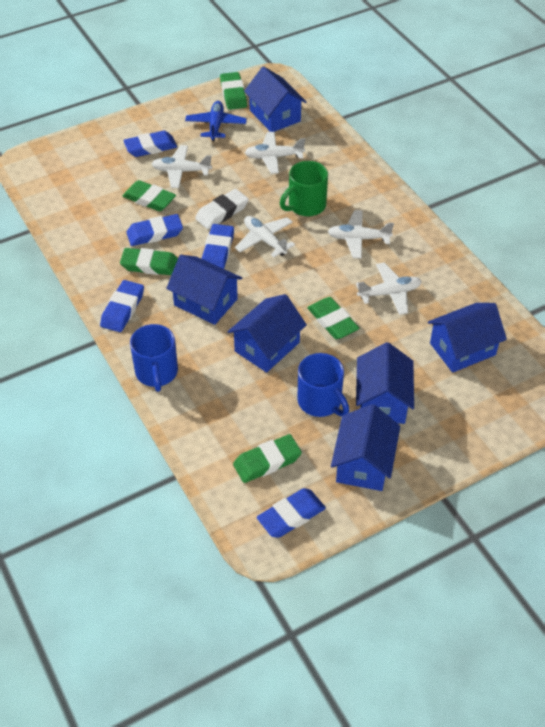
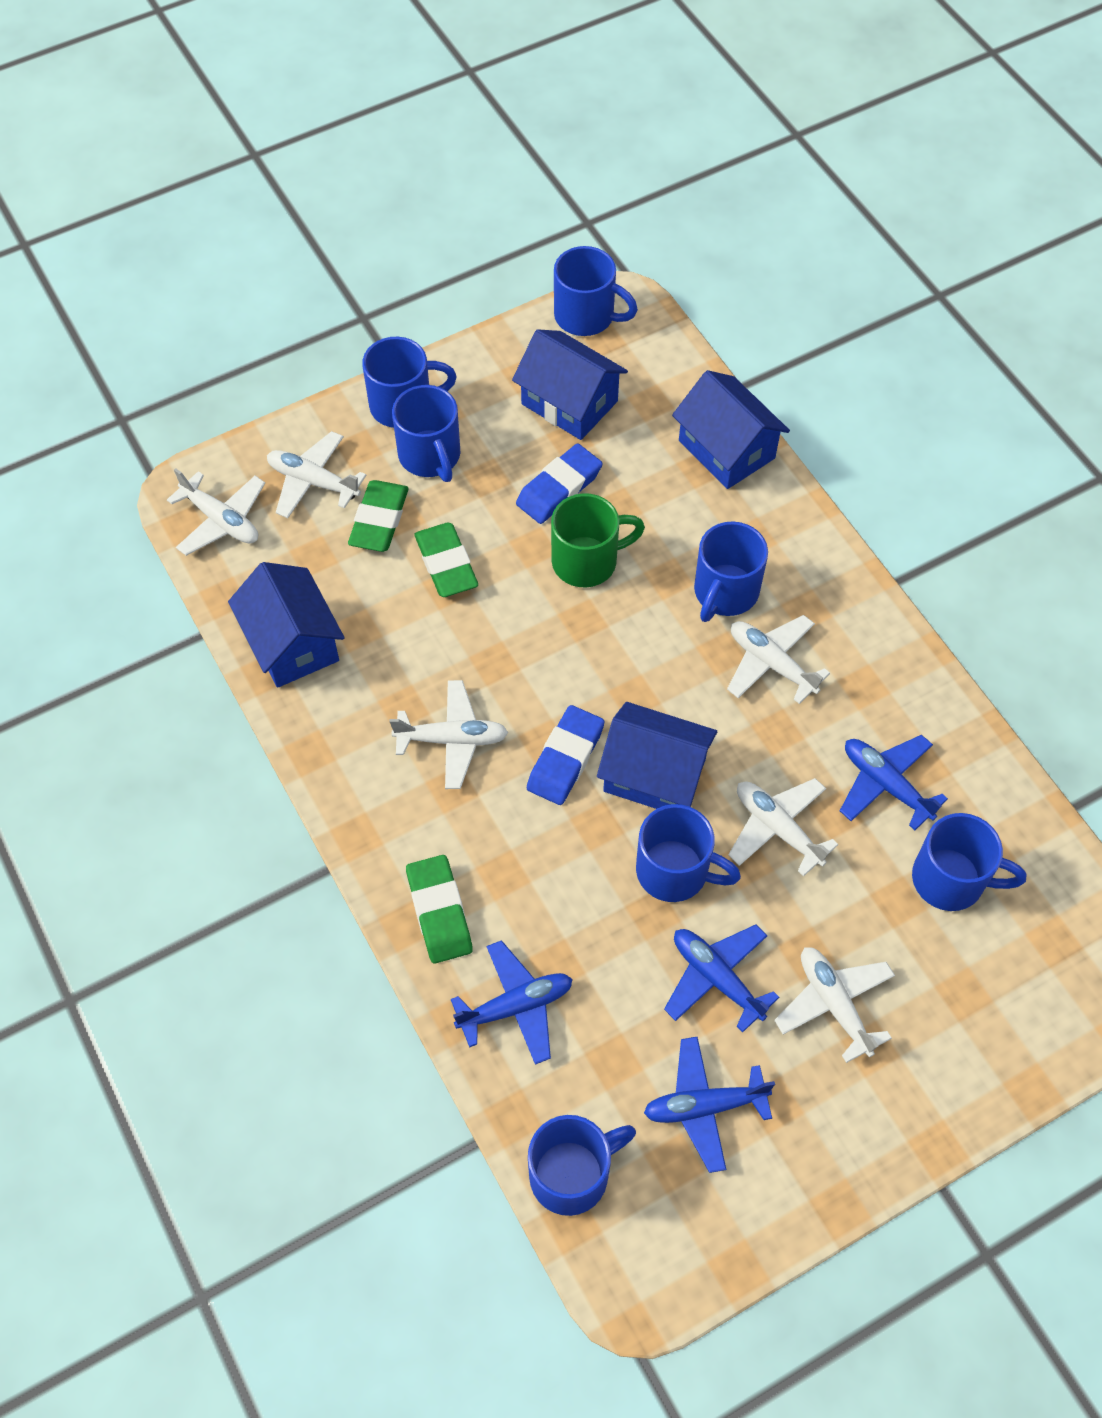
blue eraser: 5 -> 2
blue house: 6 -> 4
blue mug: 2 -> 7
blue plane: 1 -> 4
green eraser: 5 -> 3
white eraser: 1 -> 0
white plane: 5 -> 6

